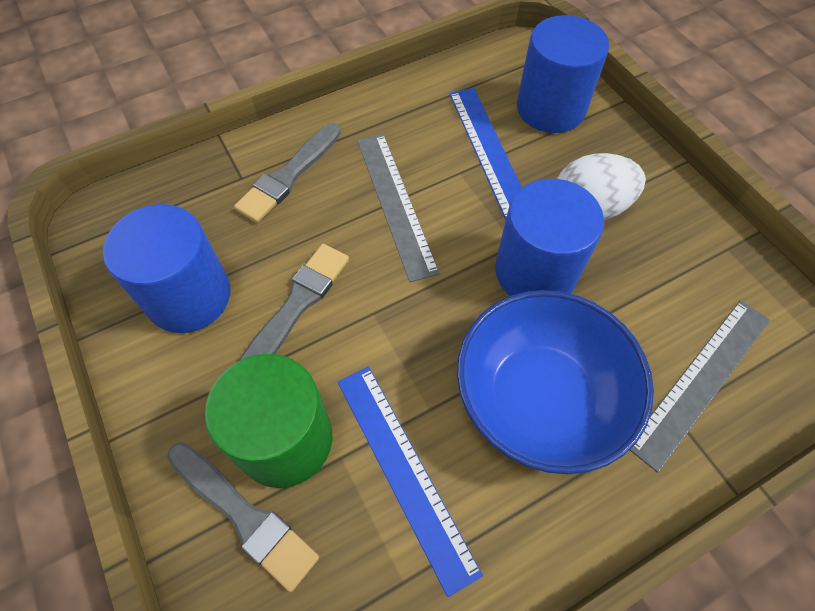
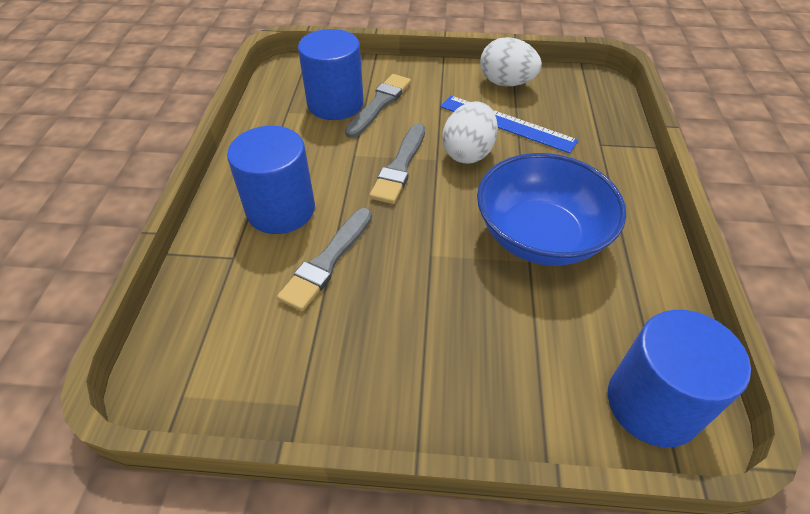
blue ruler: 2 -> 1
green cylinder: 1 -> 0
grey ruler: 2 -> 0
white egg: 1 -> 2

